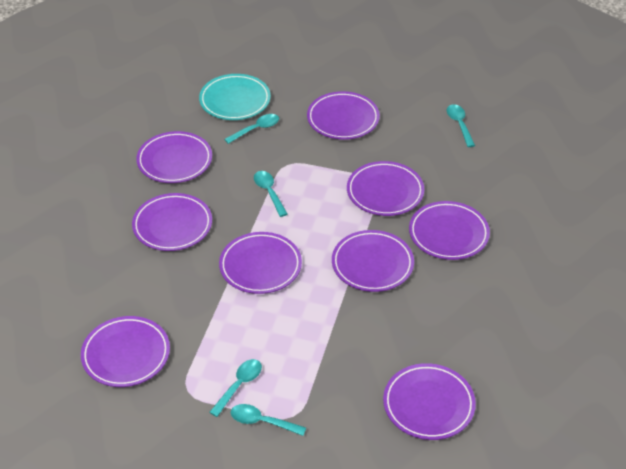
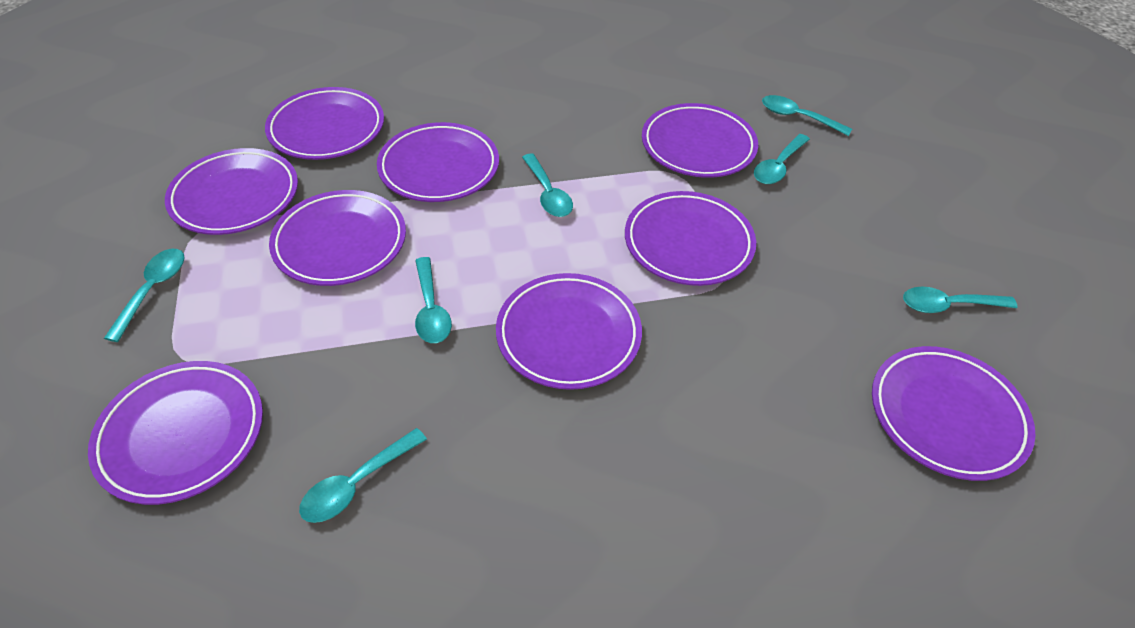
turquoise plate: 1 -> 0
turquoise spoon: 5 -> 7

